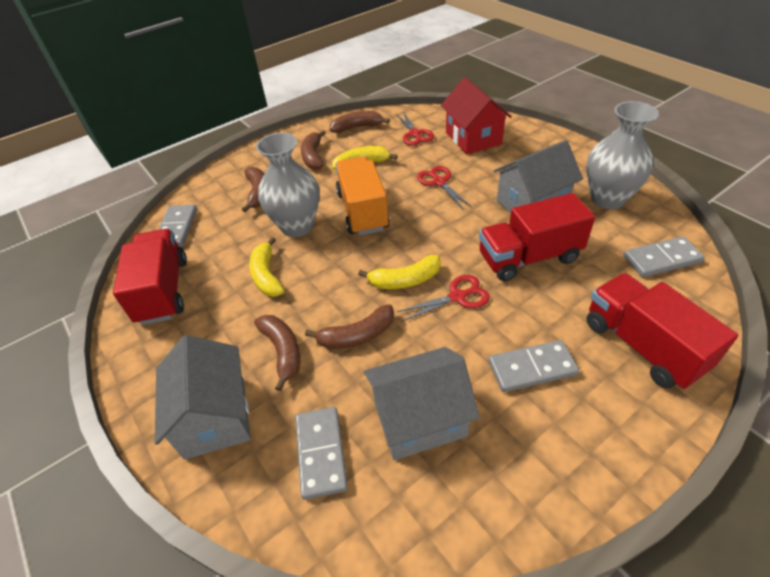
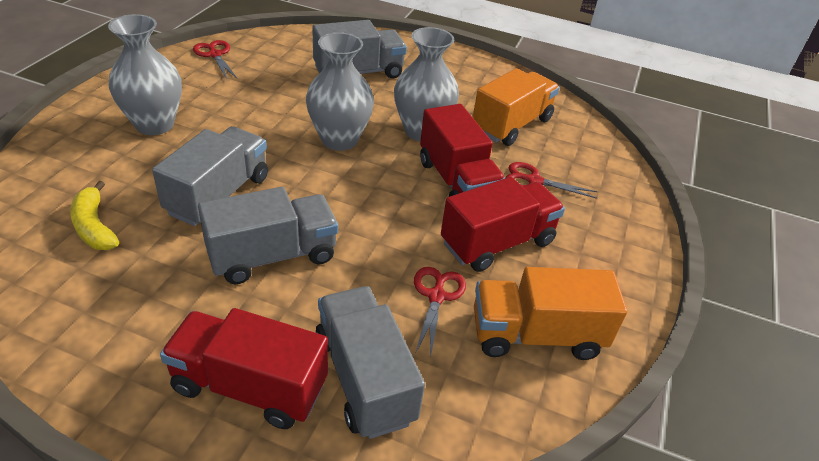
brown banana: 5 -> 0
grey domino: 4 -> 0
grey house: 3 -> 0
grey truck: 0 -> 4
grey vase: 2 -> 3
orange truck: 1 -> 2
red house: 1 -> 0
yellow banana: 3 -> 1

